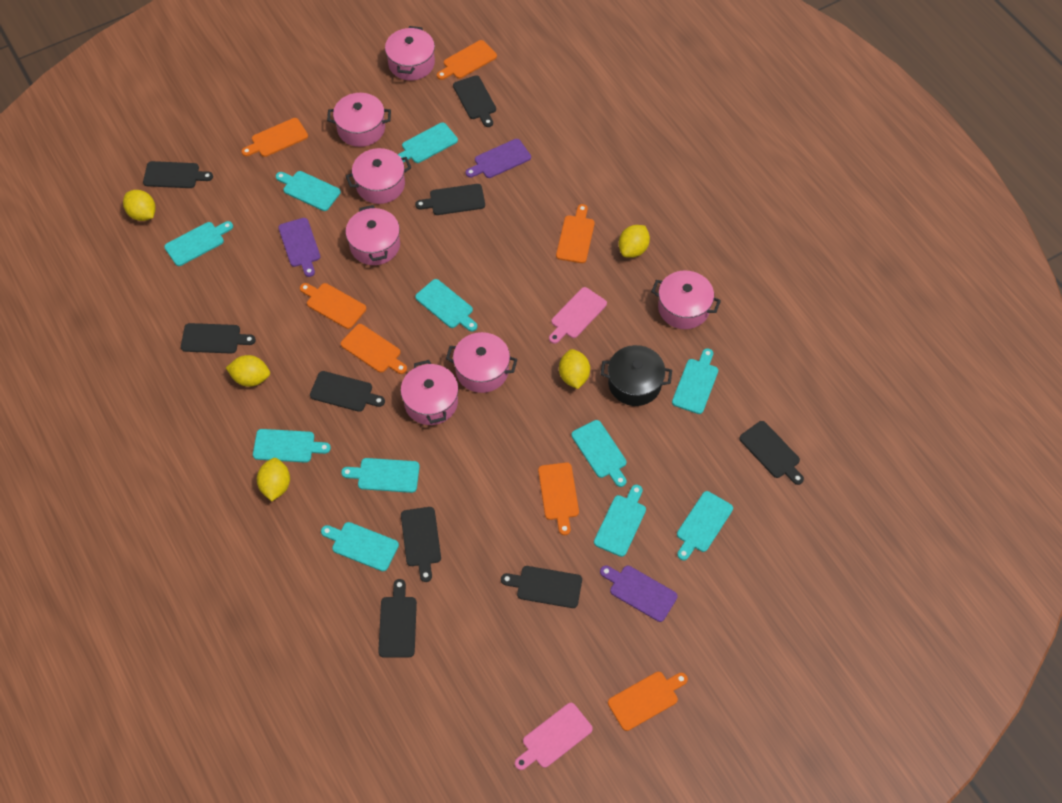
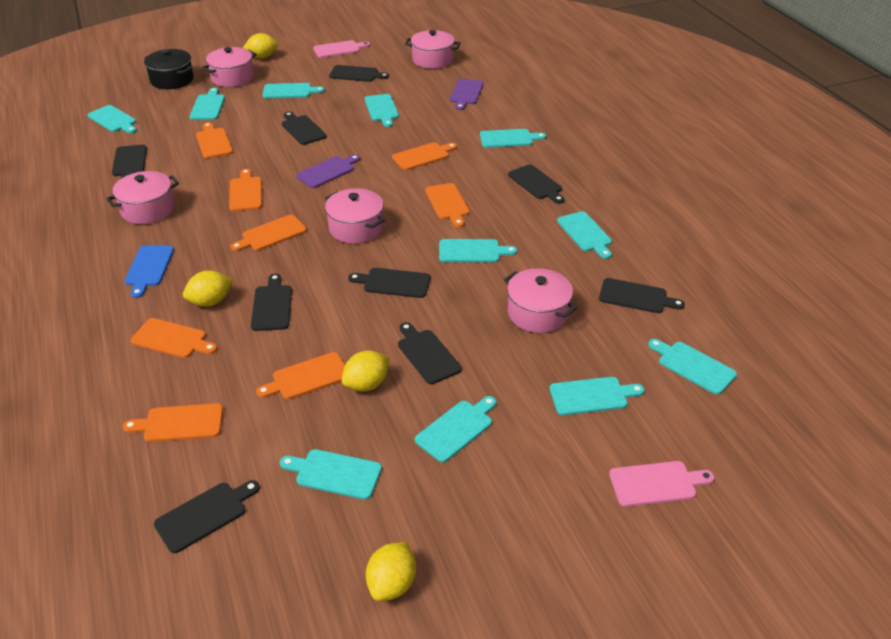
blue cutting board: 0 -> 1
orange cutting board: 7 -> 8
pink pot: 7 -> 5
purple cutting board: 3 -> 2
yellow lemon: 5 -> 4

